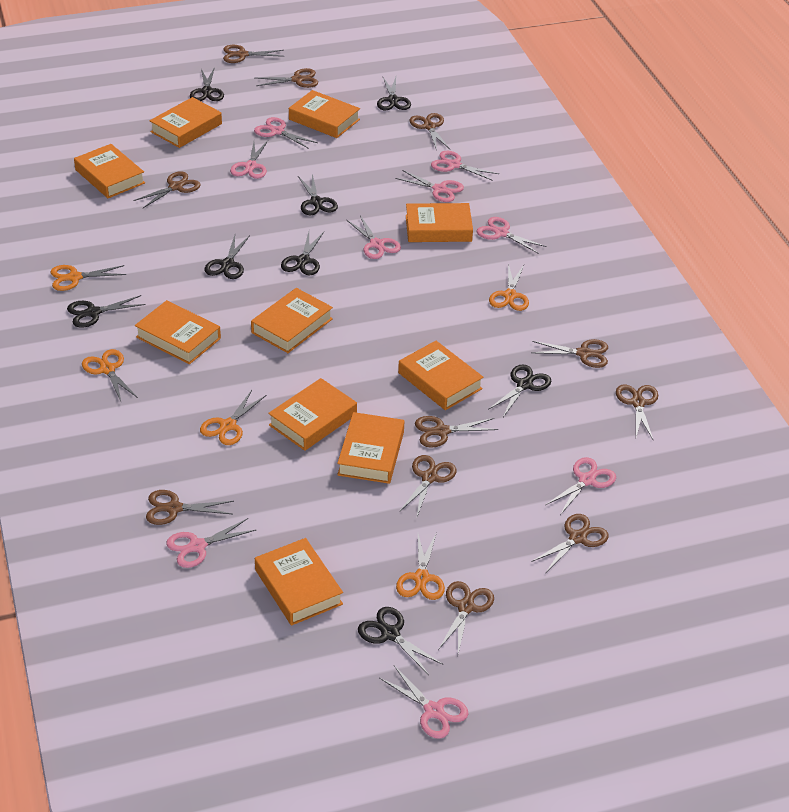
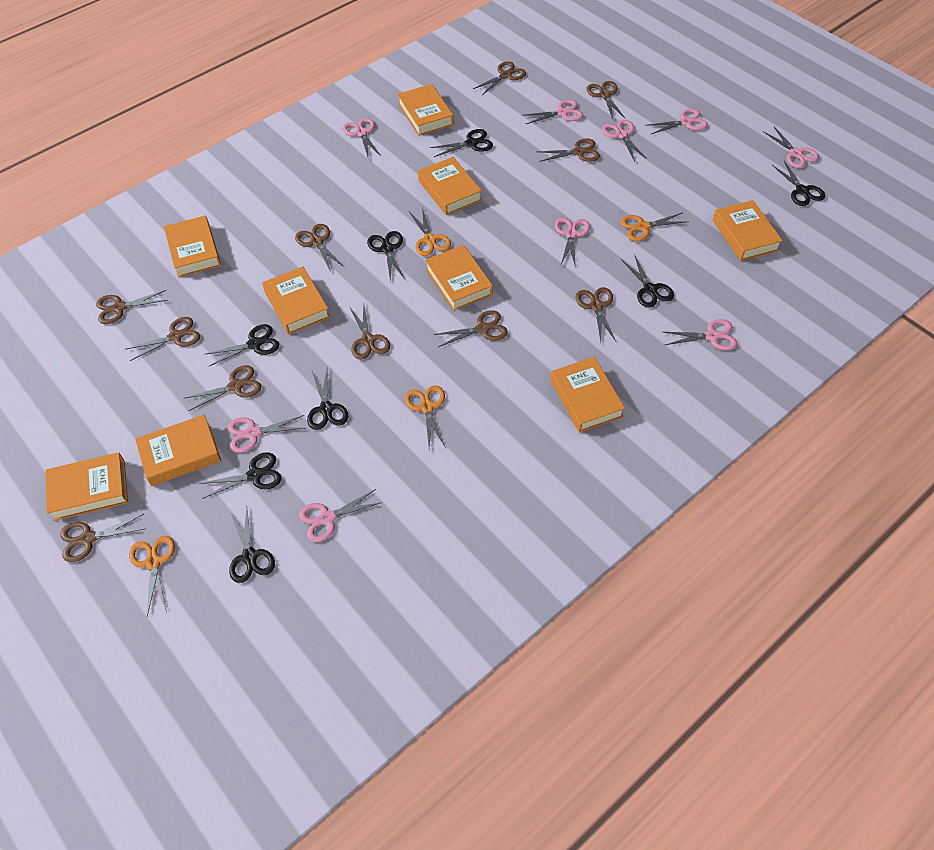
orange book: 10 -> 9
orange scissors: 5 -> 4

